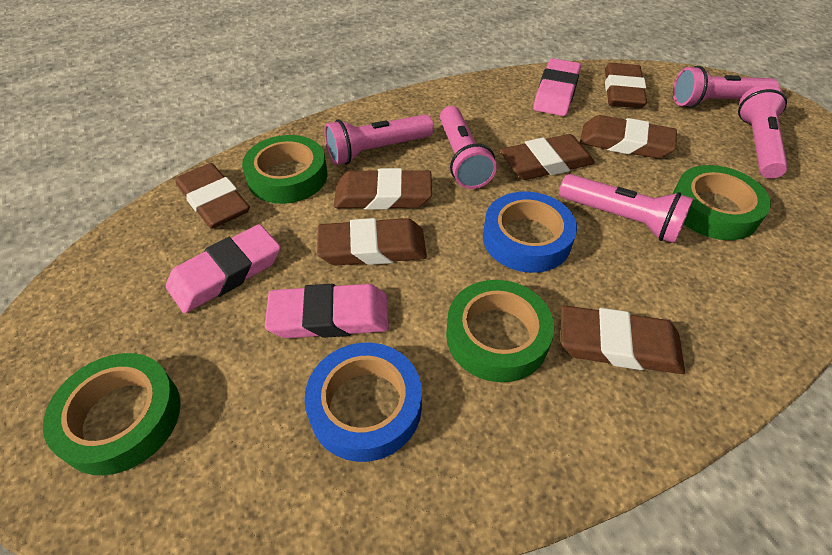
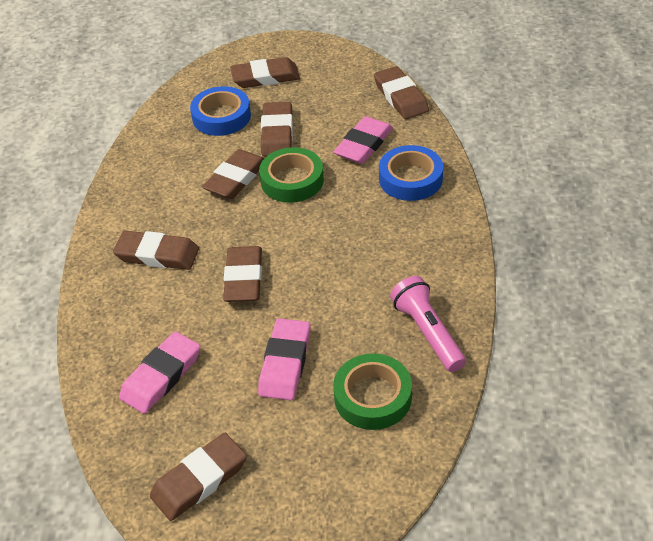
green tape: 4 -> 2
pink flashlight: 5 -> 1

